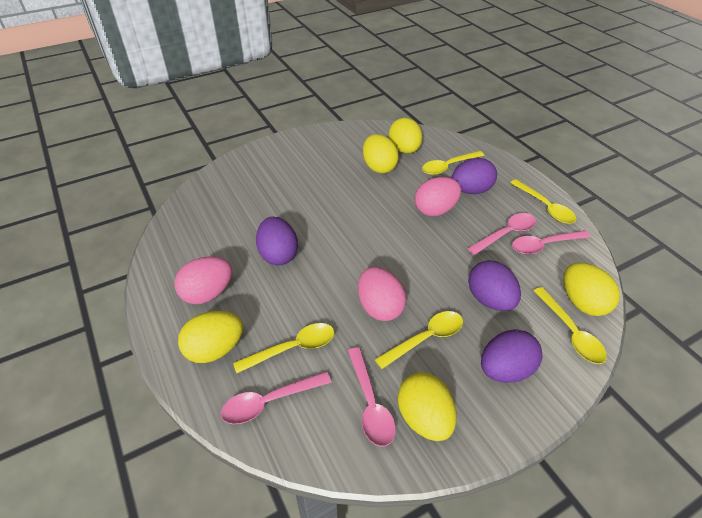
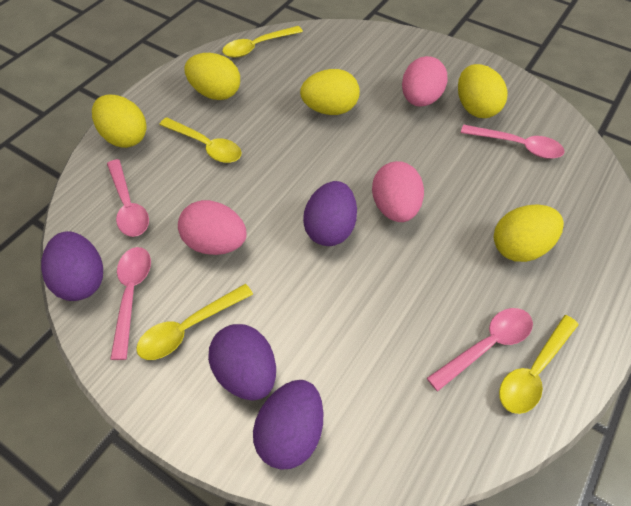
yellow spoon: 5 -> 4

